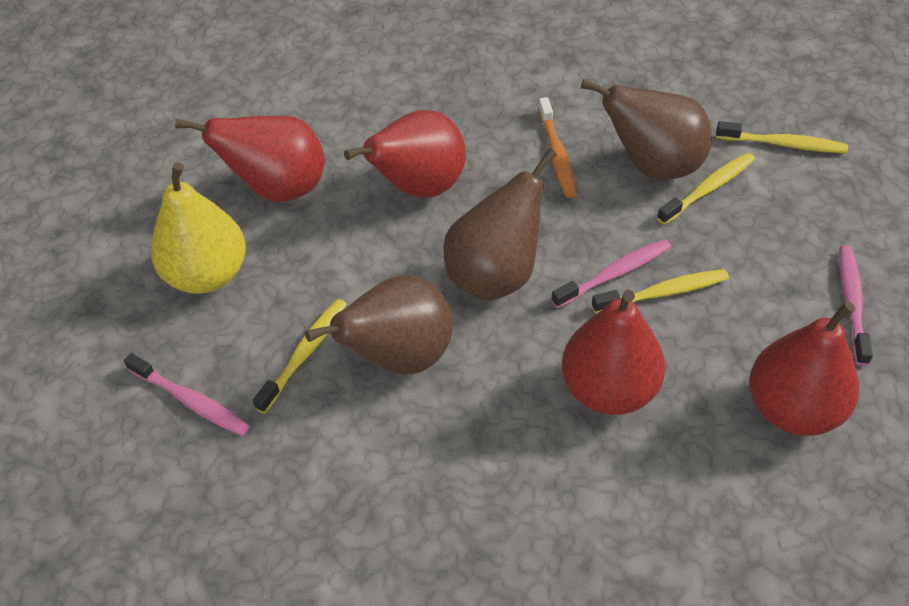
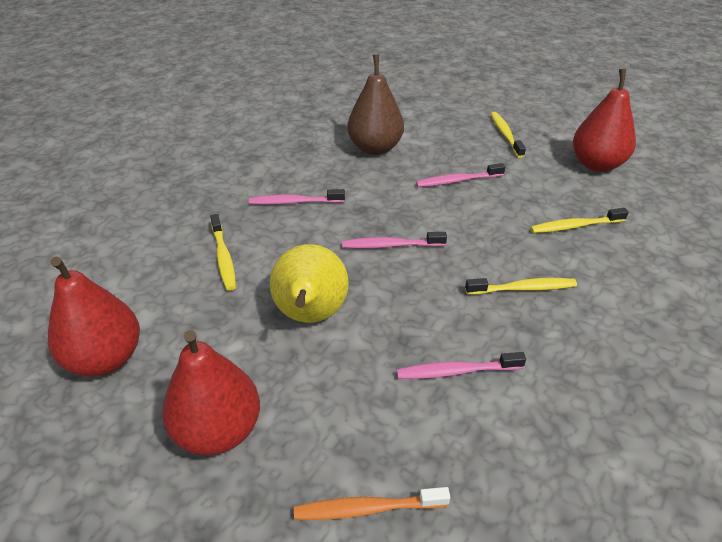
brown pear: 3 -> 1
pink toothbrush: 3 -> 4
red pear: 4 -> 3

